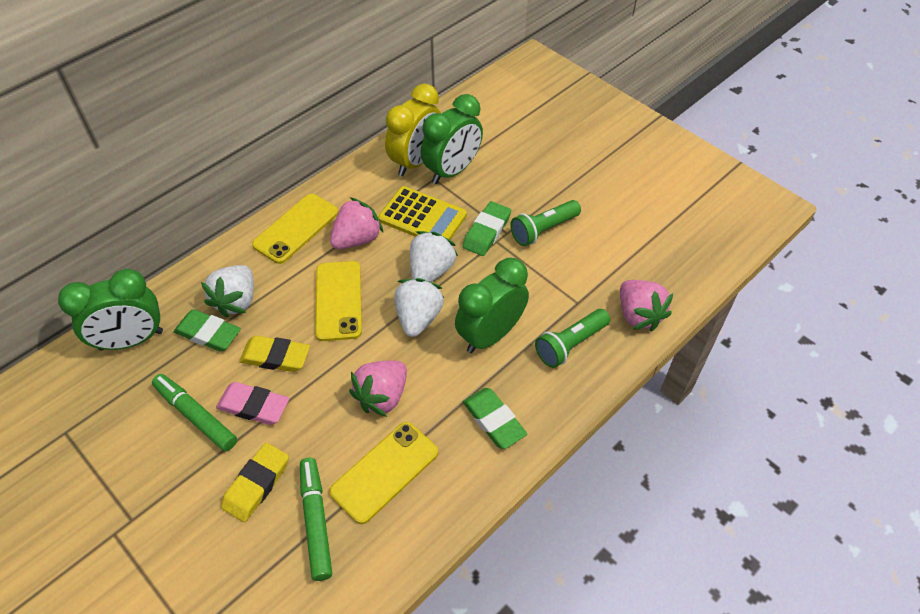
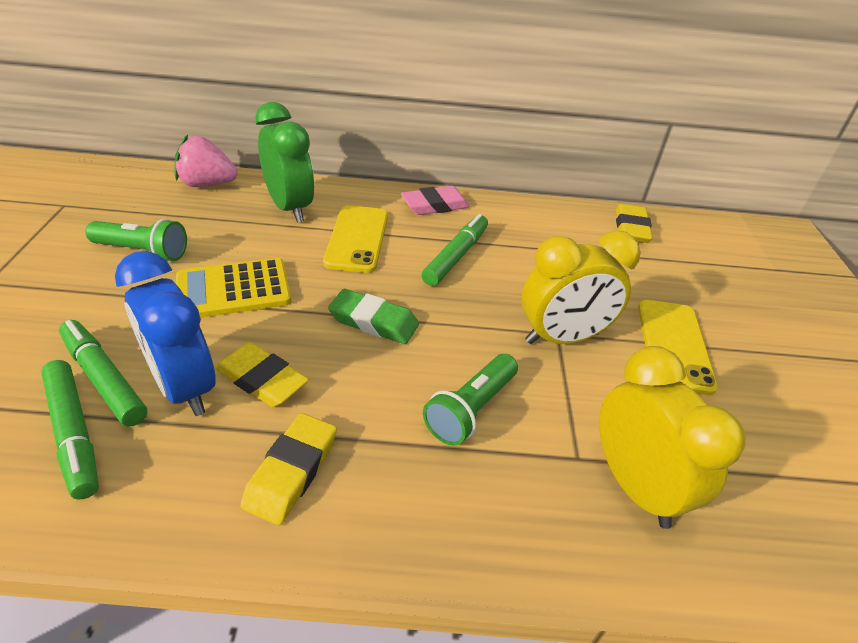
blue clock: 0 -> 1
green clock: 3 -> 1
green eraser: 3 -> 1
green marker: 2 -> 3
pink strawberry: 3 -> 1
white strawberry: 3 -> 0
yellow clock: 1 -> 2
yellow eraser: 2 -> 3
yellow phone: 3 -> 2

